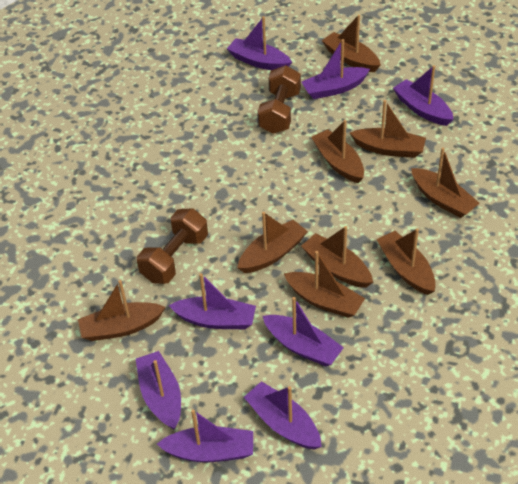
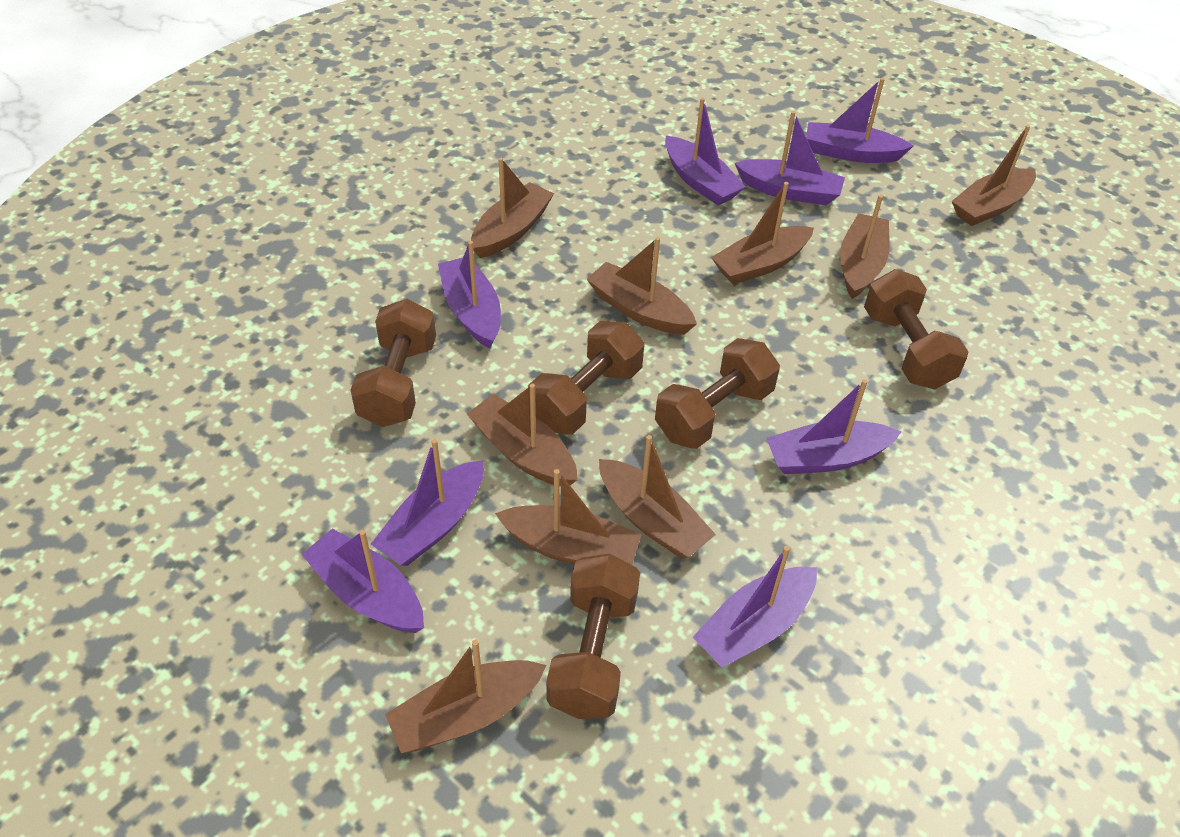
brown dumbbell: 2 -> 5

